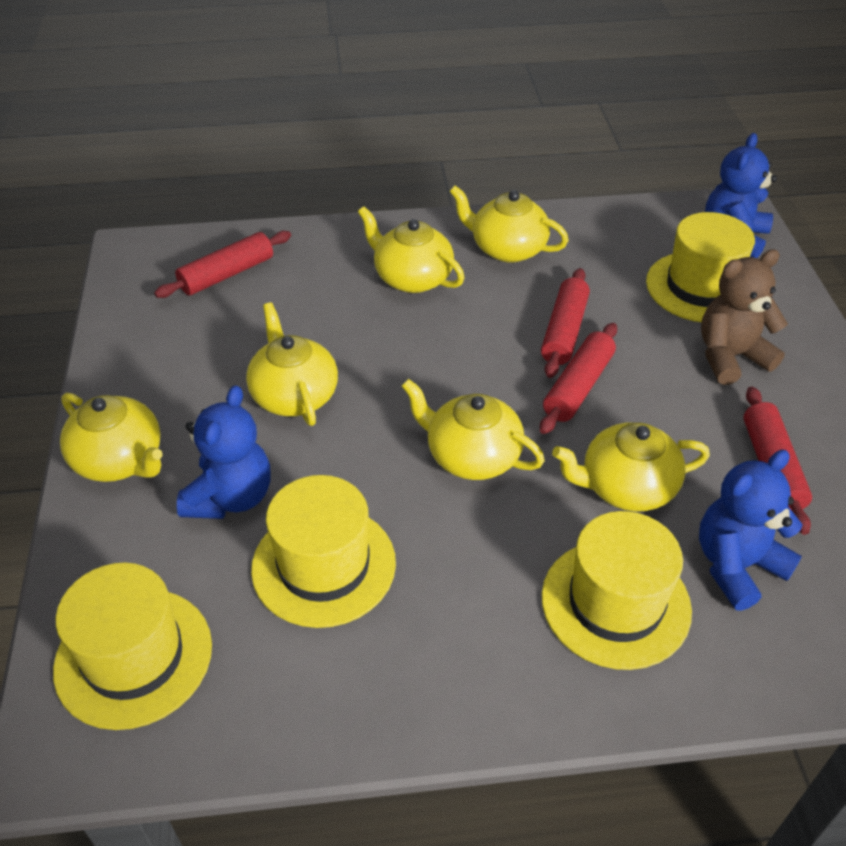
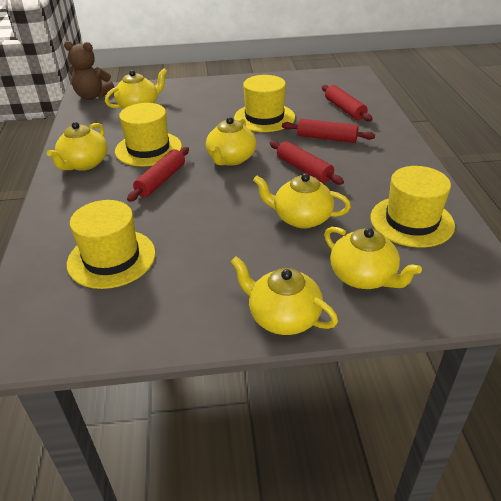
blue teddy bear: 3 -> 0

